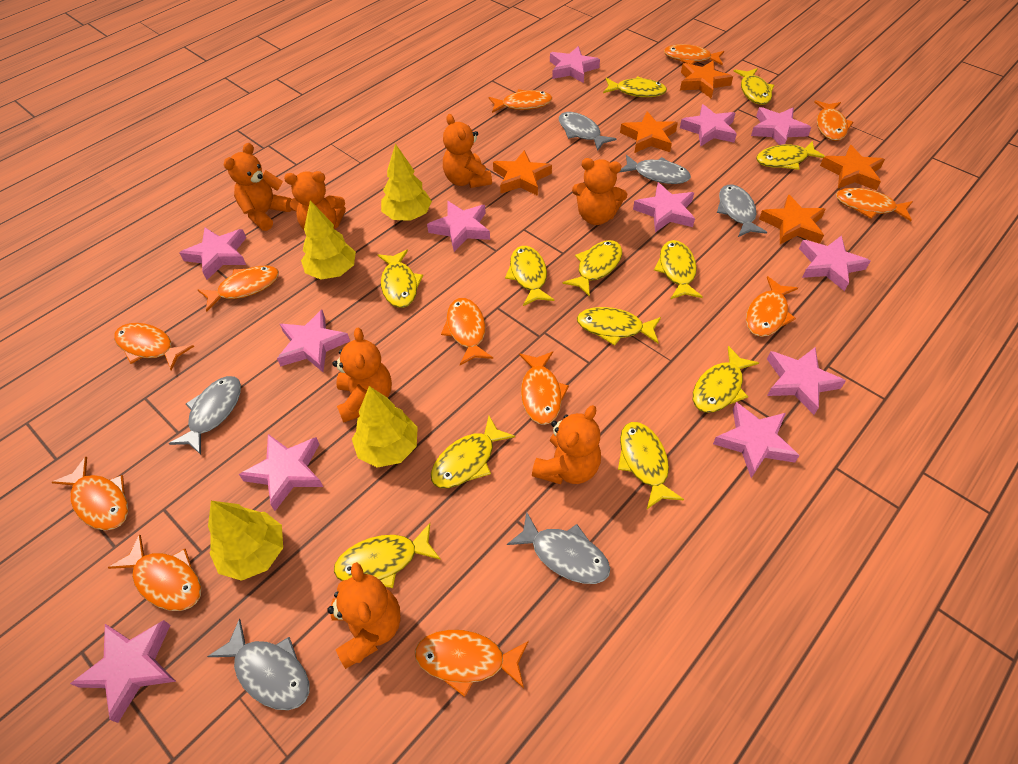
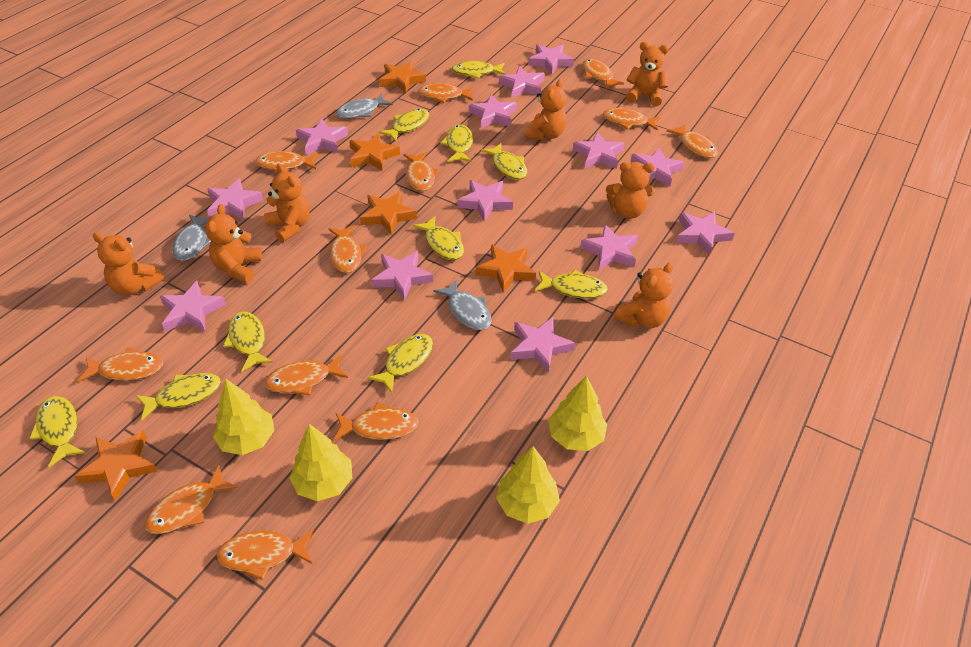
grey fish: 6 -> 3
pink star: 12 -> 13
yellow fish: 12 -> 10

